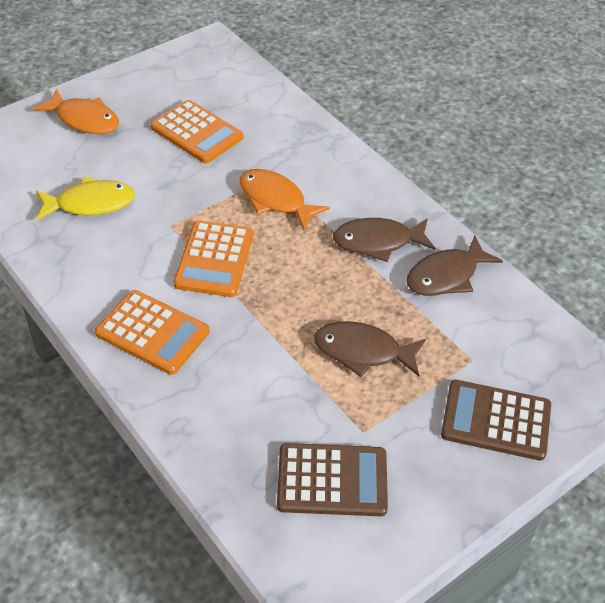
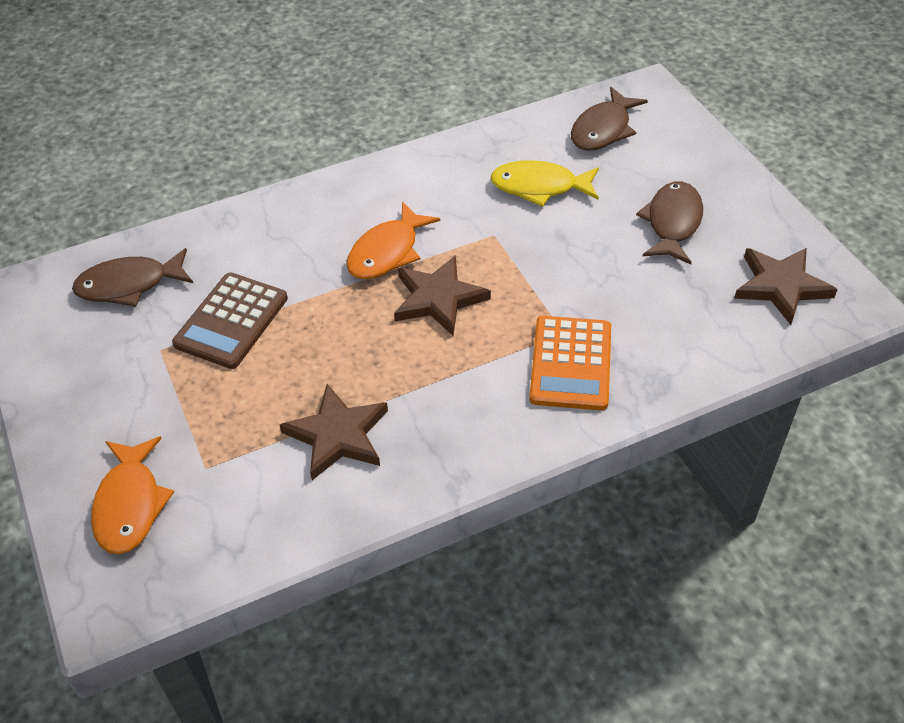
brown calculator: 2 -> 1
brown star: 0 -> 3
orange calculator: 3 -> 1

